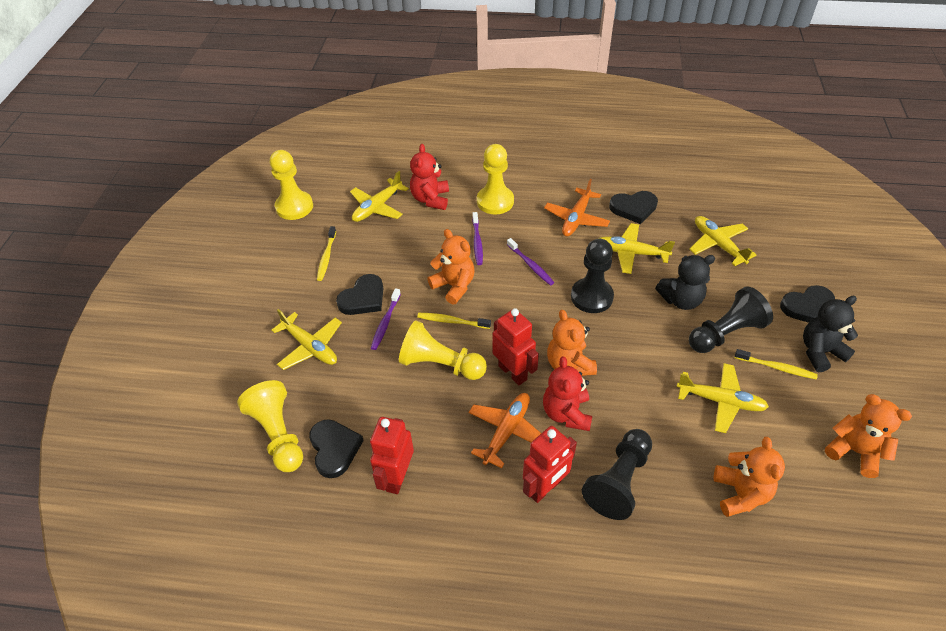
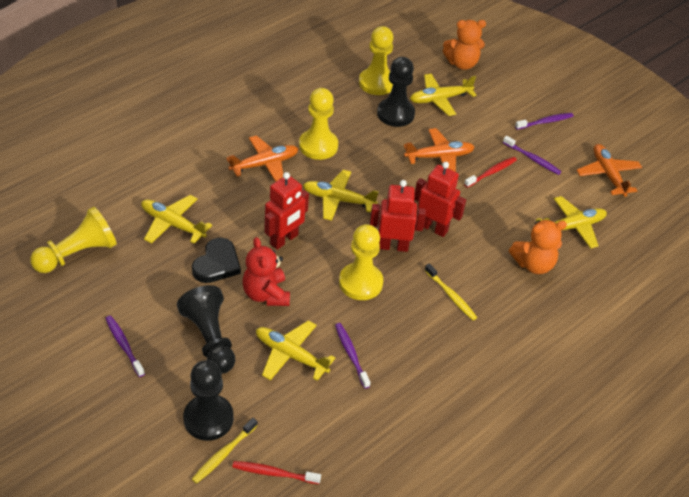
black heart: 4 -> 1
black teddy bear: 2 -> 0
orange plane: 2 -> 3
orange teddy bear: 4 -> 2
purple toothbrush: 3 -> 4
red teddy bear: 2 -> 1
red toothbrush: 0 -> 2
yellow toothbrush: 3 -> 2

